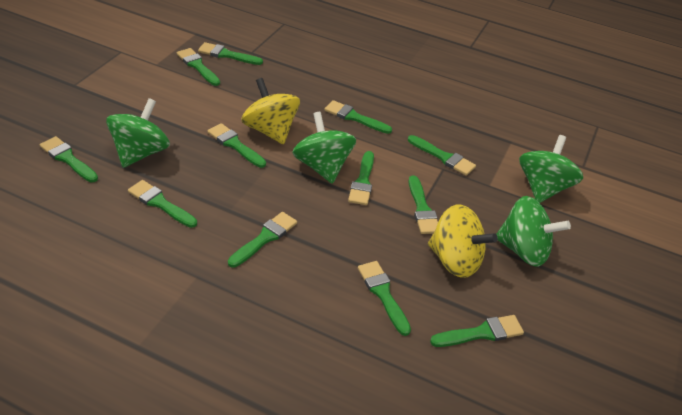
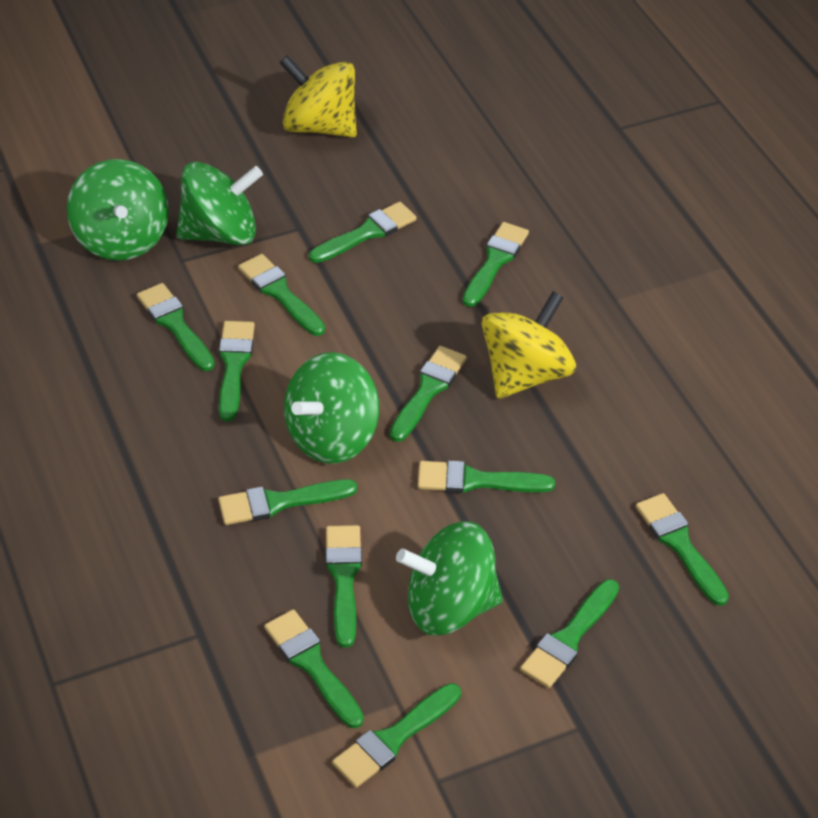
green brush: 12 -> 13

